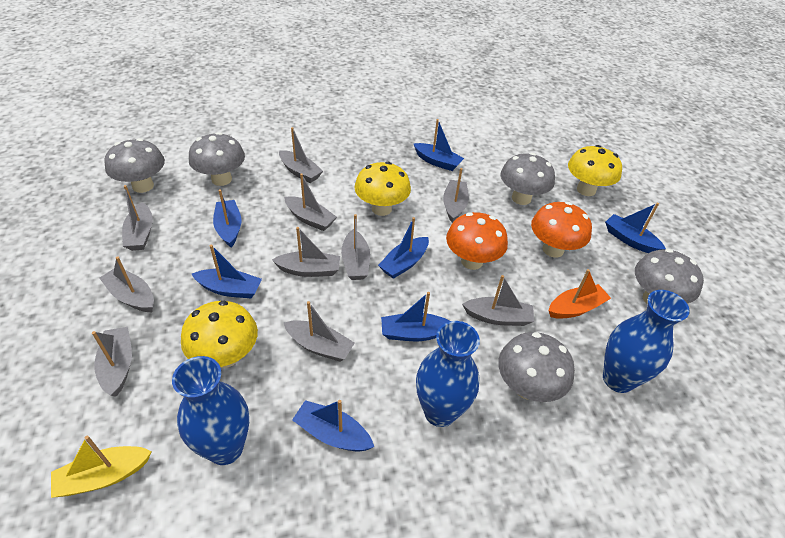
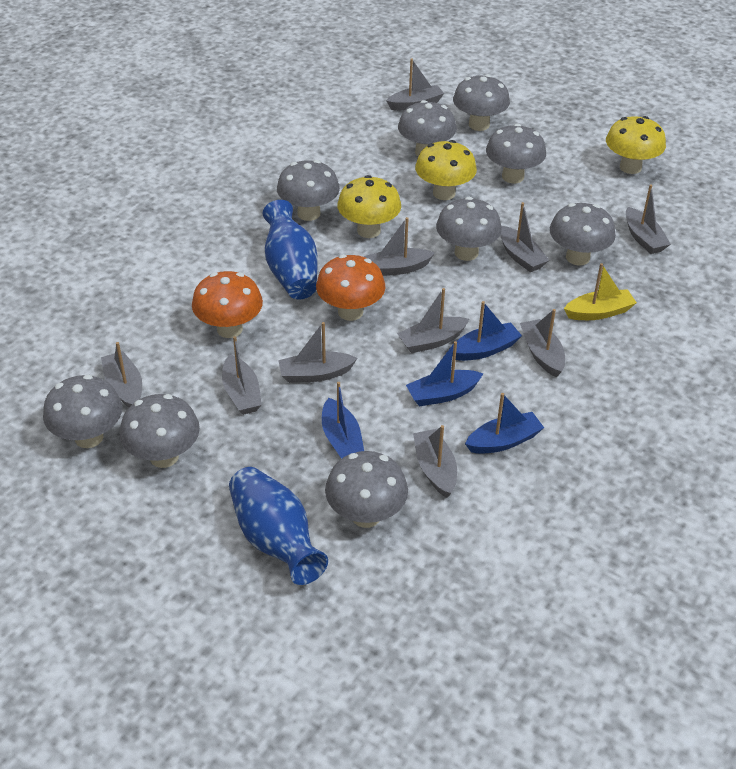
blue boat: 7 -> 4
blue vase: 3 -> 2
grey mushroom: 5 -> 9
orange boat: 1 -> 0

